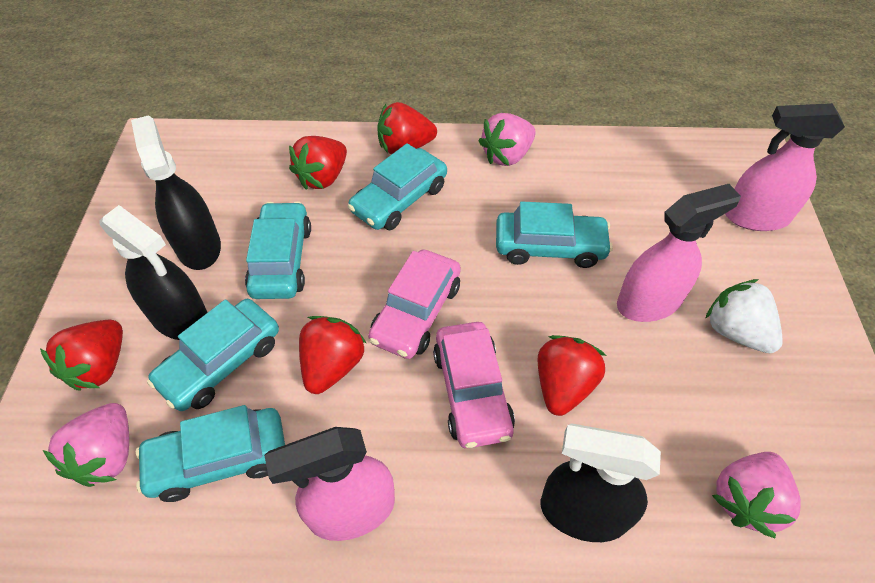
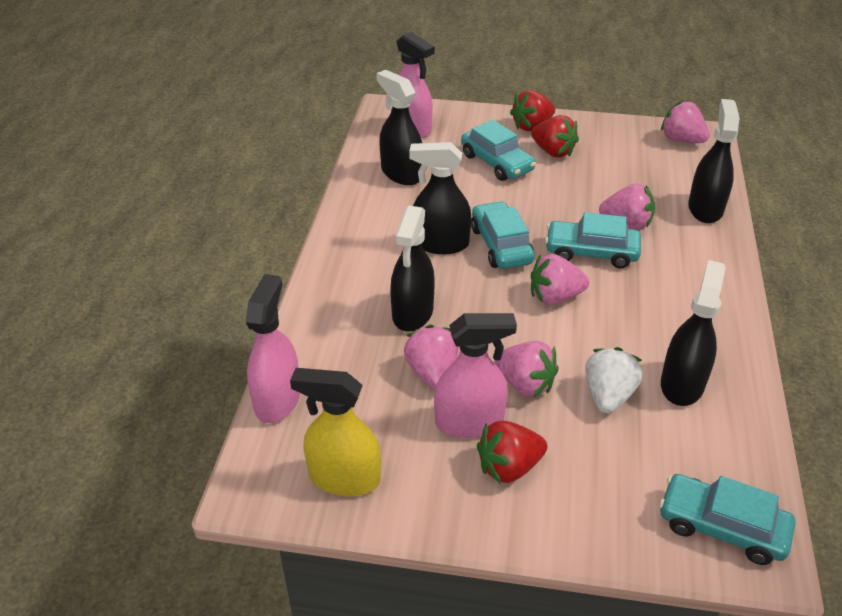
black spray bottle: 3 -> 5
pink car: 2 -> 0
pink strawberry: 3 -> 5
red strawberry: 5 -> 3
turquoise car: 5 -> 4
yellow spray bottle: 0 -> 1

